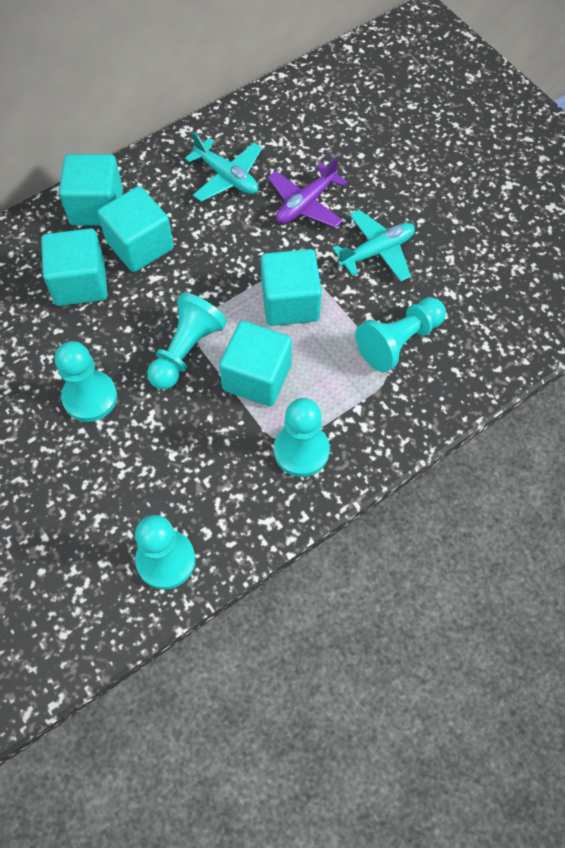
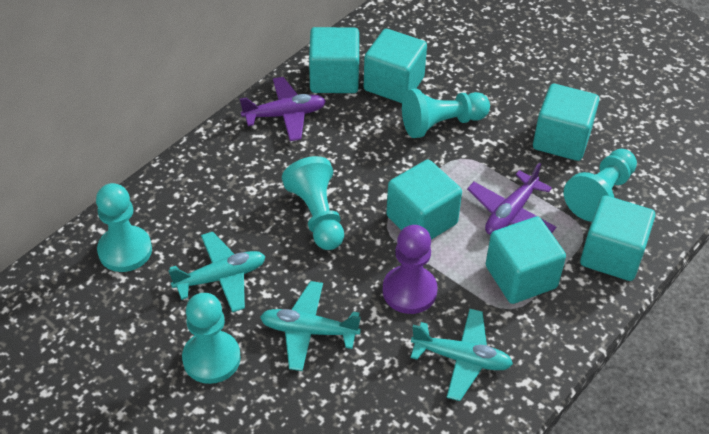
purple pawn: 0 -> 1
purple plane: 1 -> 2
turquoise cube: 5 -> 6
turquoise plane: 2 -> 3

